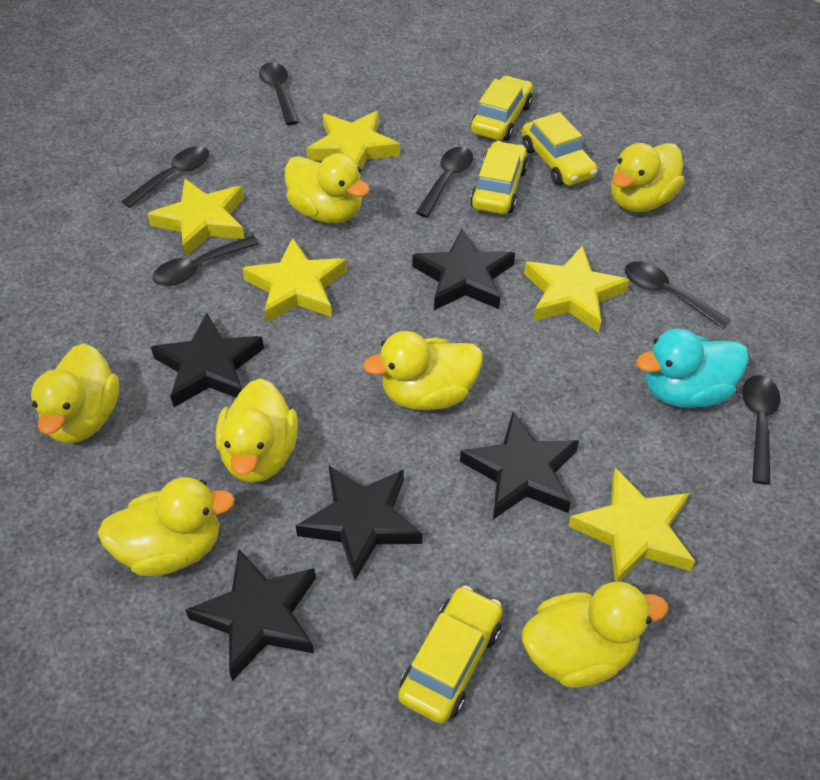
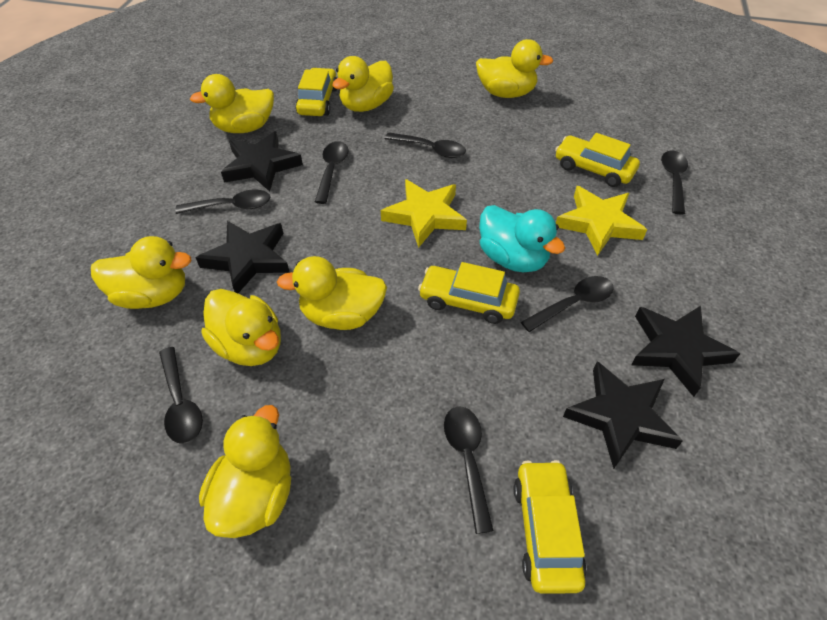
black spoon: 6 -> 7
black star: 5 -> 4
yellow star: 5 -> 2

